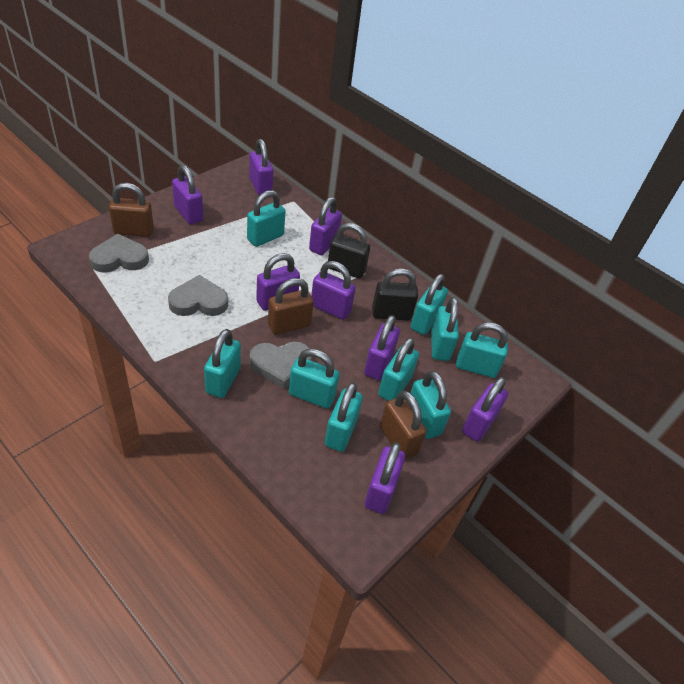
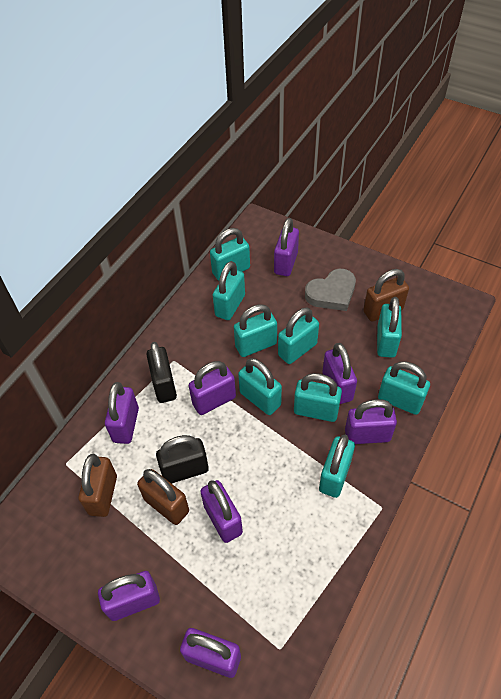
grey heart: 3 -> 1

